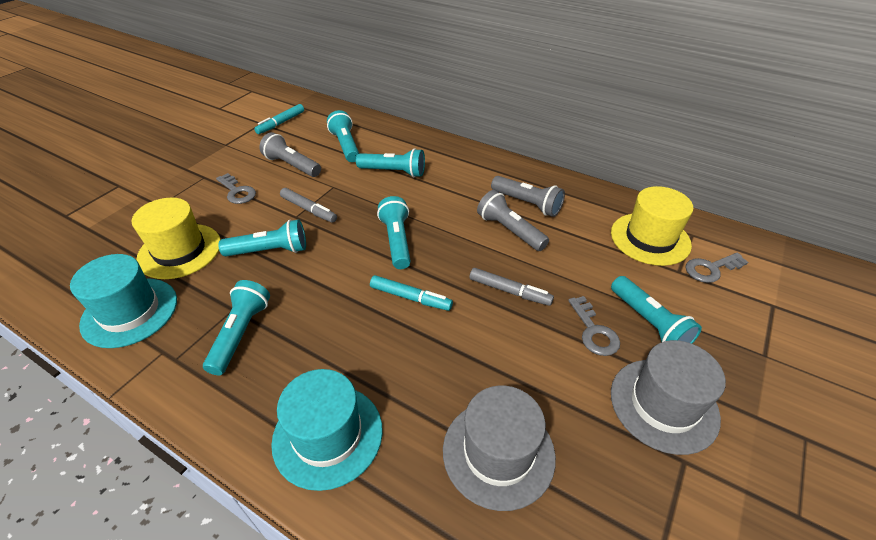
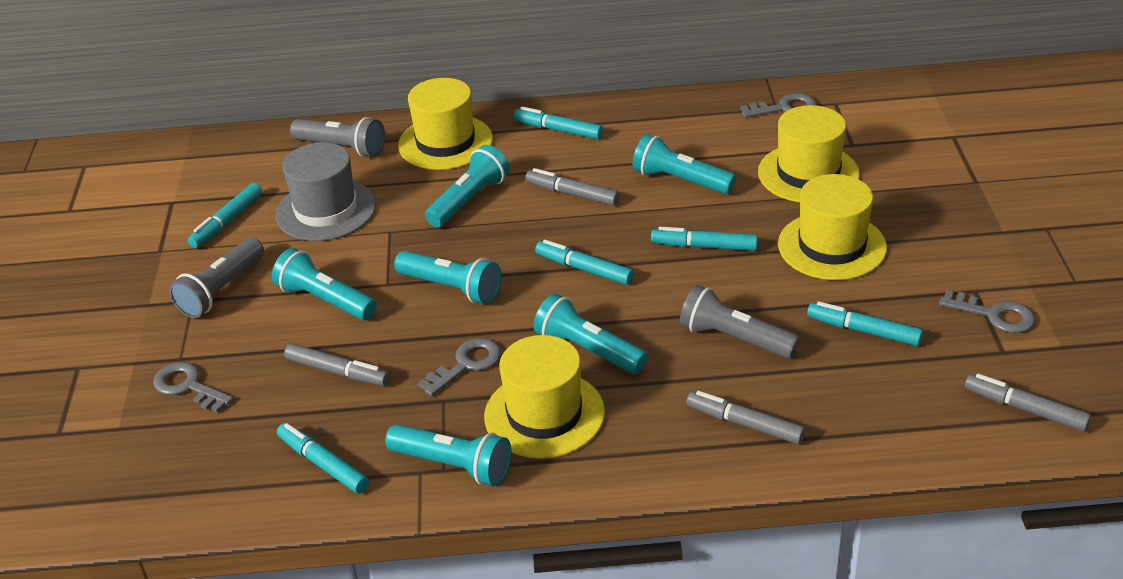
grey hat: 2 -> 1
grey key: 3 -> 4
grey marker: 2 -> 4
turquoise hat: 2 -> 0
turquoise marker: 2 -> 6
yellow hat: 2 -> 4

